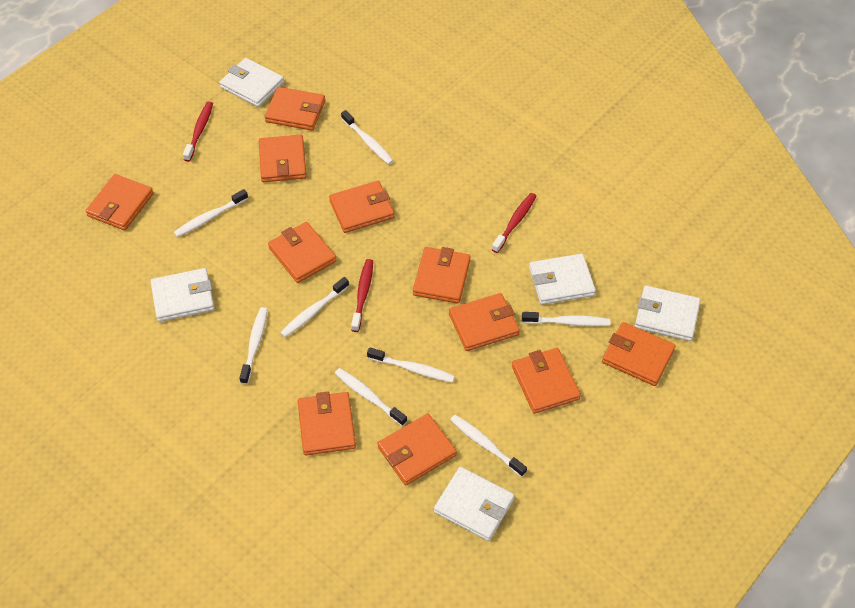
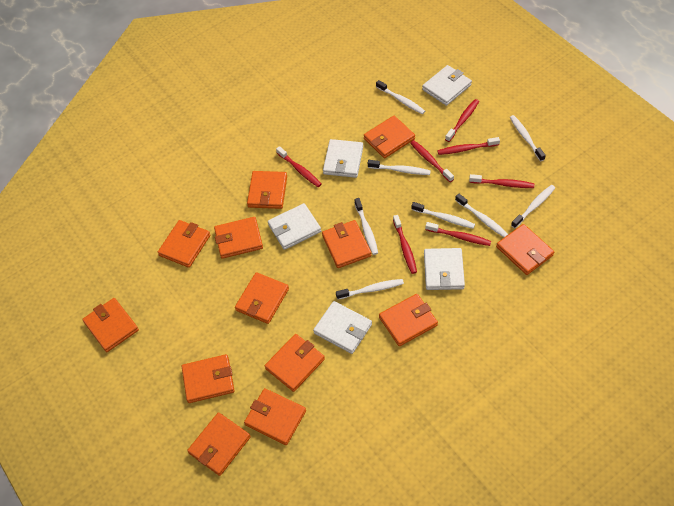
orange wallet: 11 -> 13
red toothbrush: 3 -> 7

